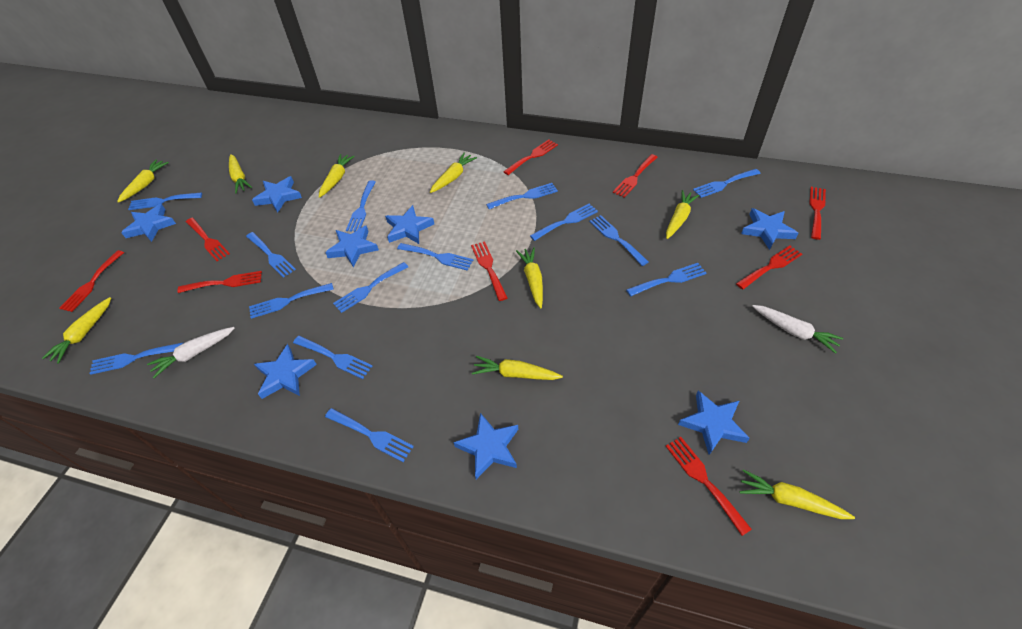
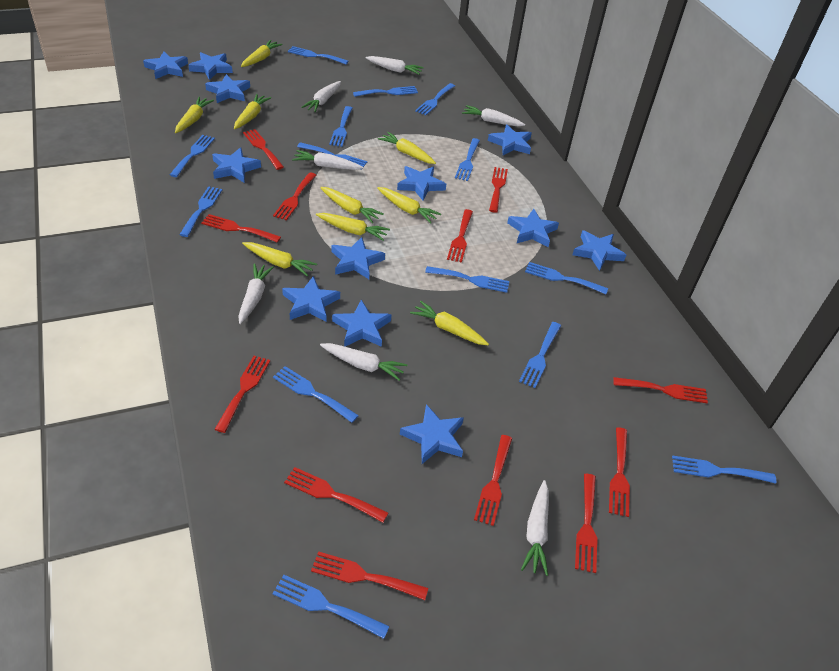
blue star: 8 -> 12
red fork: 9 -> 12
white carrot: 2 -> 7

